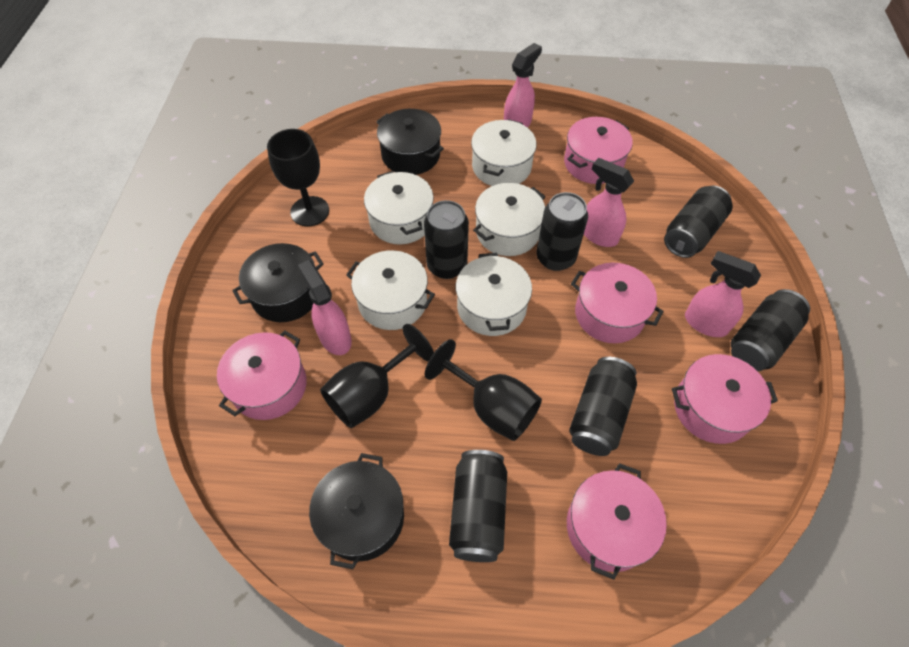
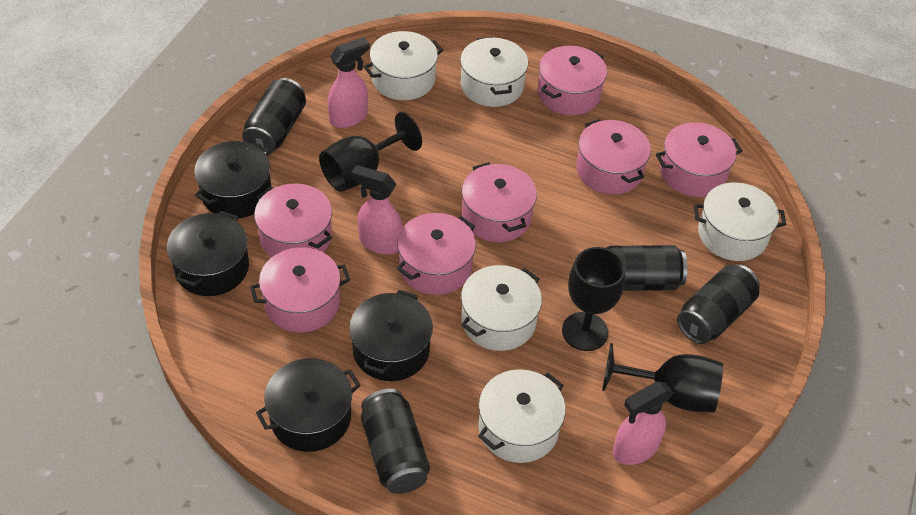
black can: 6 -> 4
black pot: 3 -> 4
pink pot: 5 -> 7
pink spray bottle: 4 -> 3

